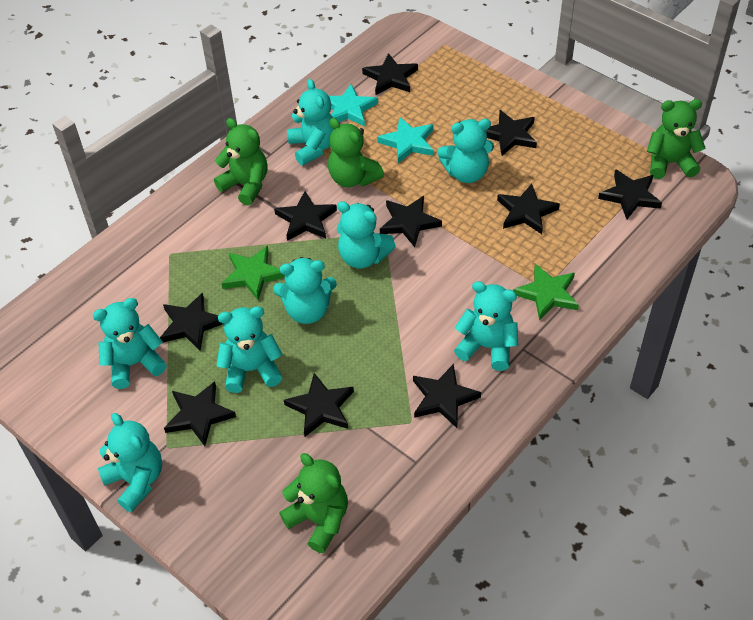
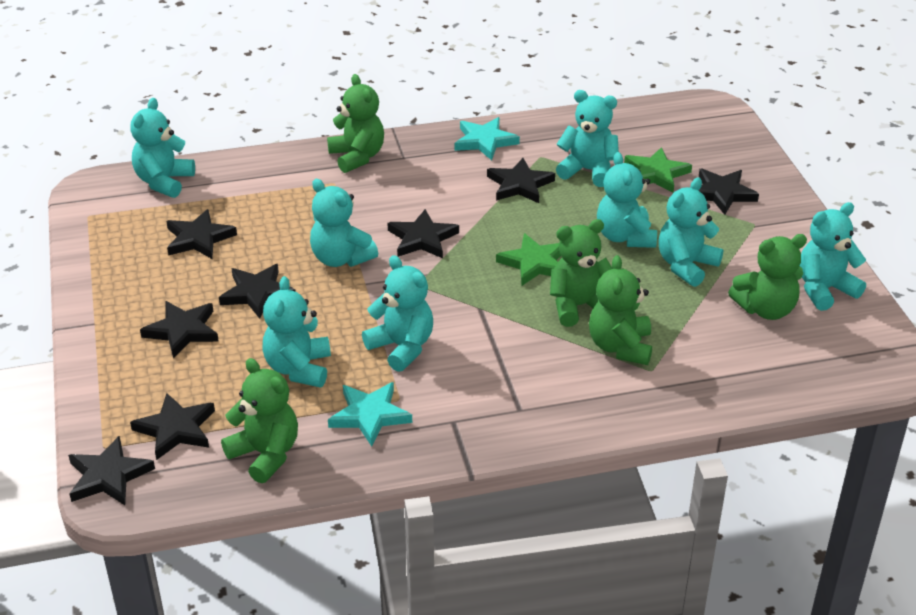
black star: 10 -> 8
green teddy bear: 4 -> 5

